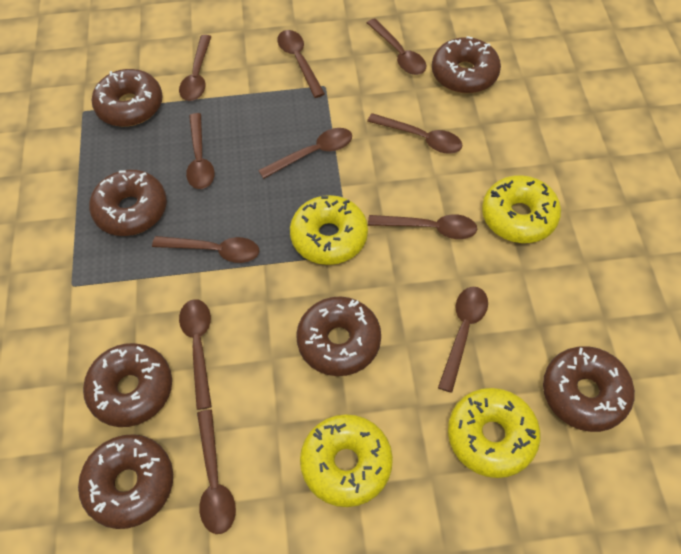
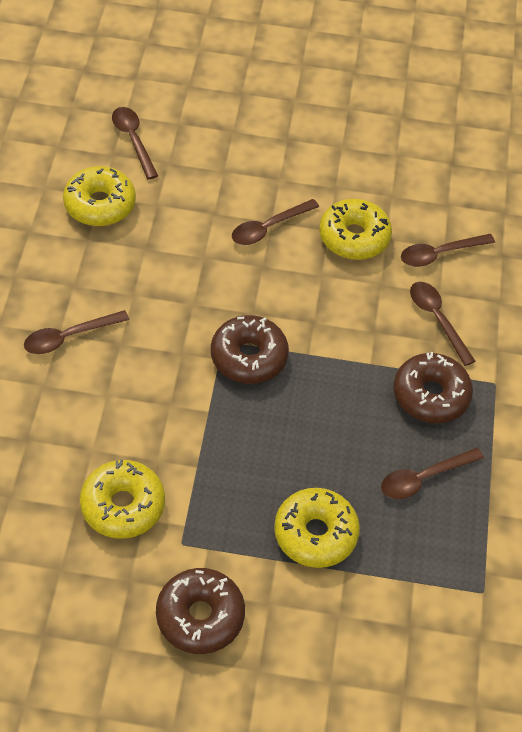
brown donut: 7 -> 3
brown spoon: 11 -> 6

